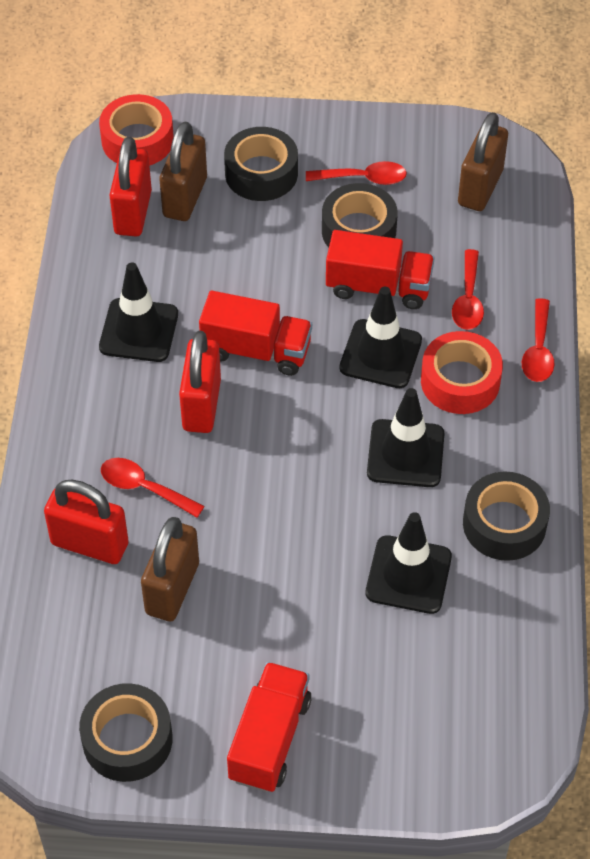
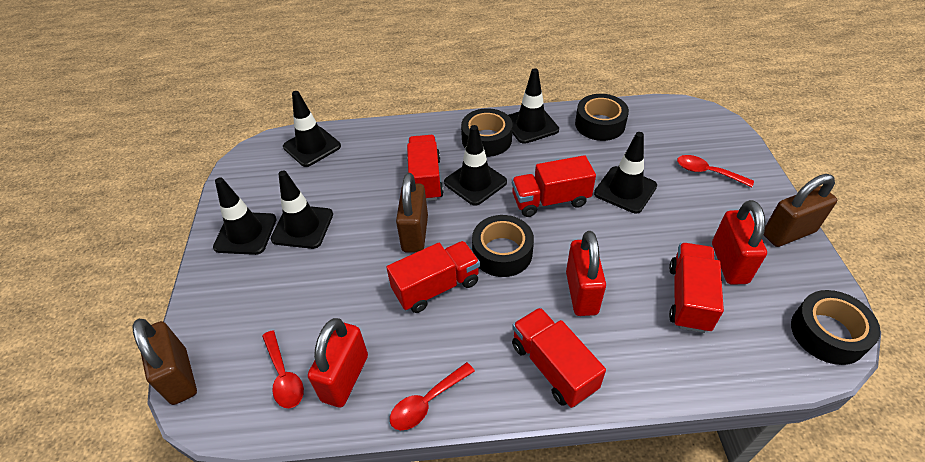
black traffic cone: 4 -> 6
red spoon: 4 -> 3
red tape: 2 -> 0
red truck: 3 -> 5

